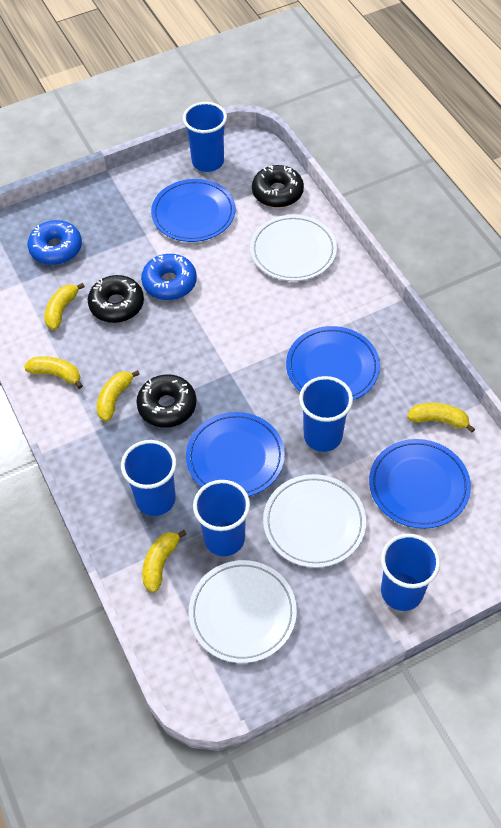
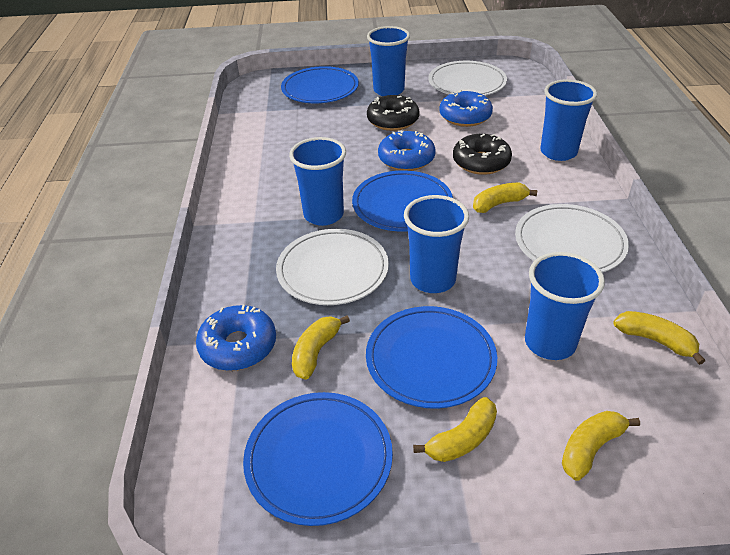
black donut: 3 -> 2
blue donut: 2 -> 3

